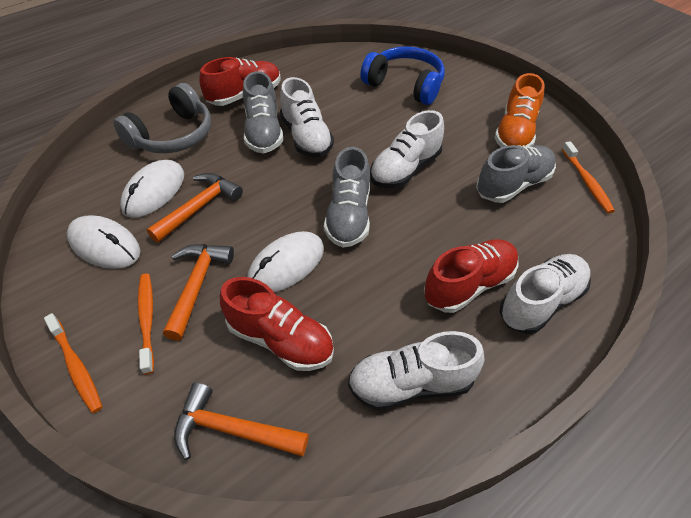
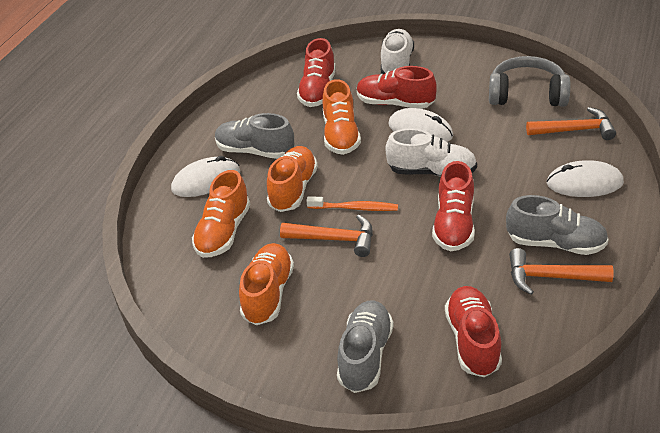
blue headphones: 1 -> 0
orange shoe: 1 -> 4
orange toothbrush: 3 -> 1
red shoe: 3 -> 4
white shoe: 4 -> 2

